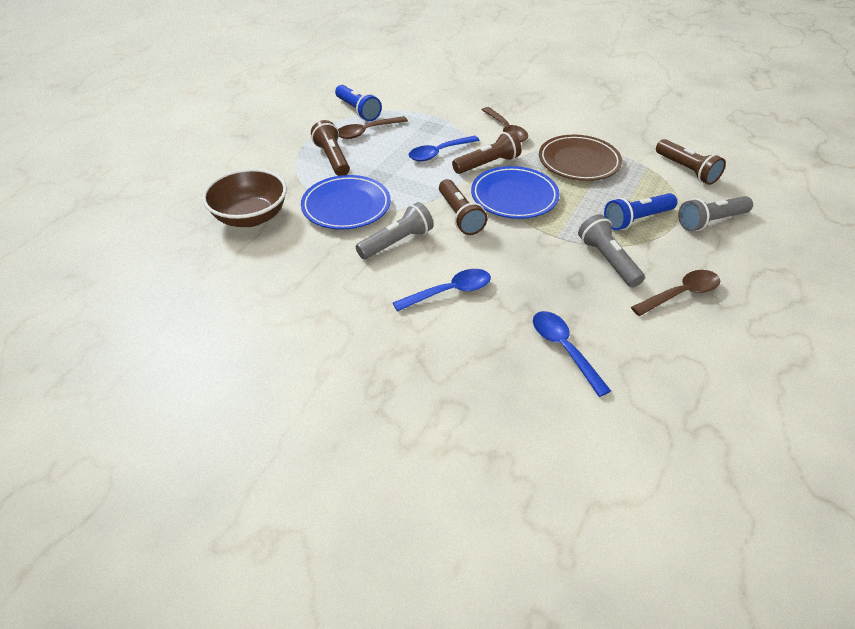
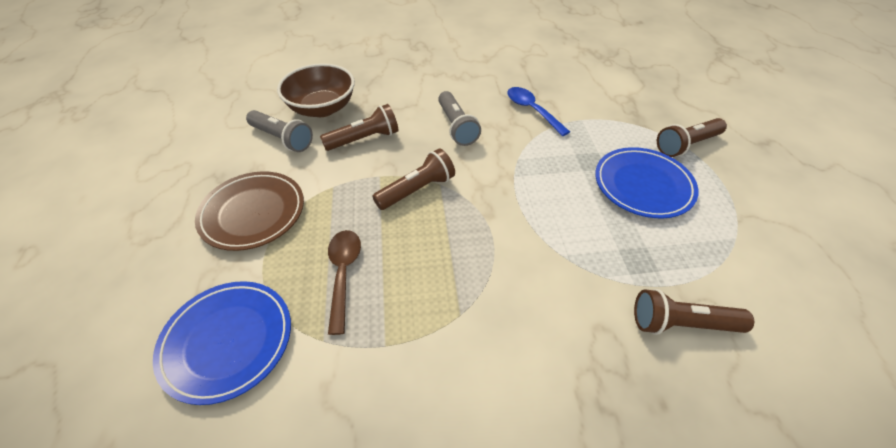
blue flashlight: 2 -> 0
blue spoon: 3 -> 1
brown spoon: 3 -> 1
grey flashlight: 3 -> 2

